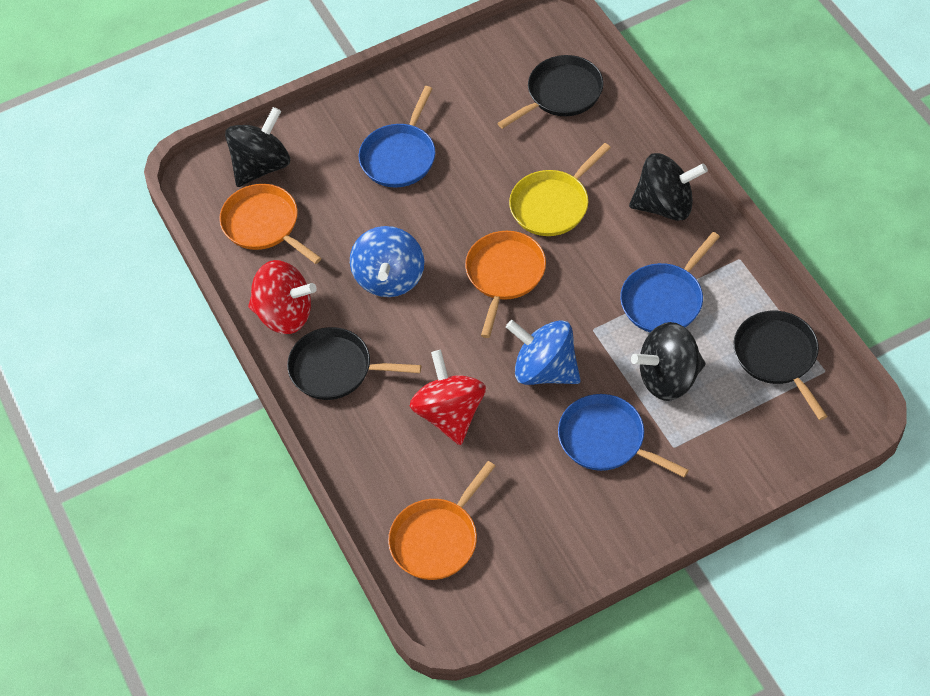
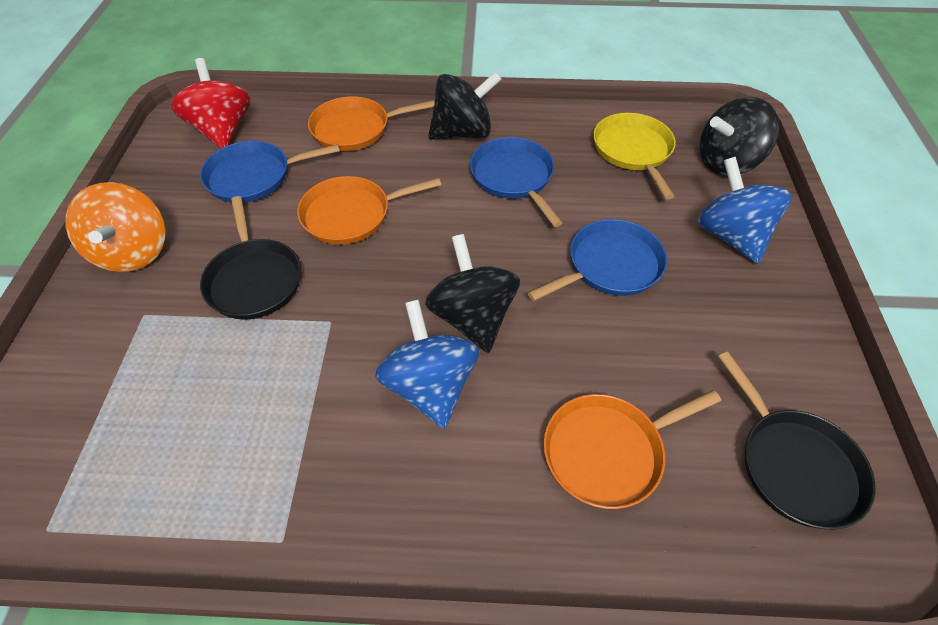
black pan: 3 -> 2
orange spinning top: 0 -> 1
red spinning top: 2 -> 1

